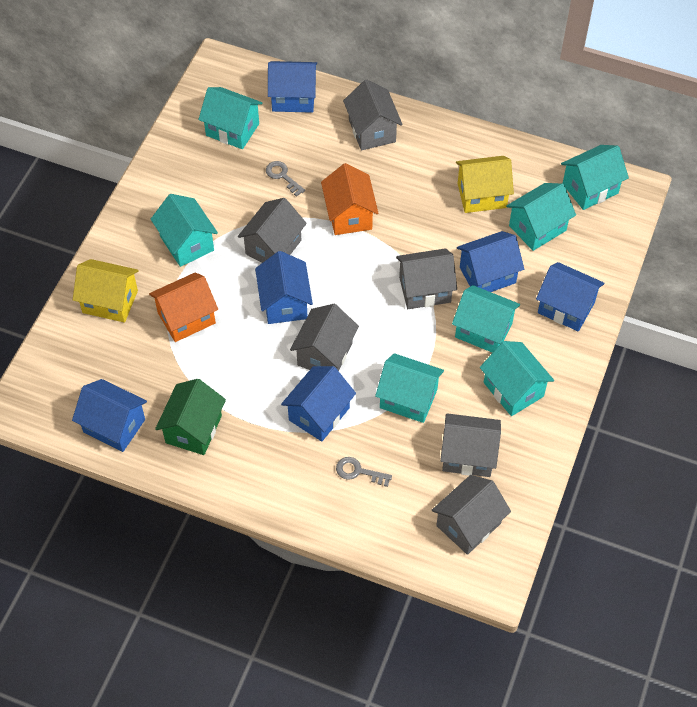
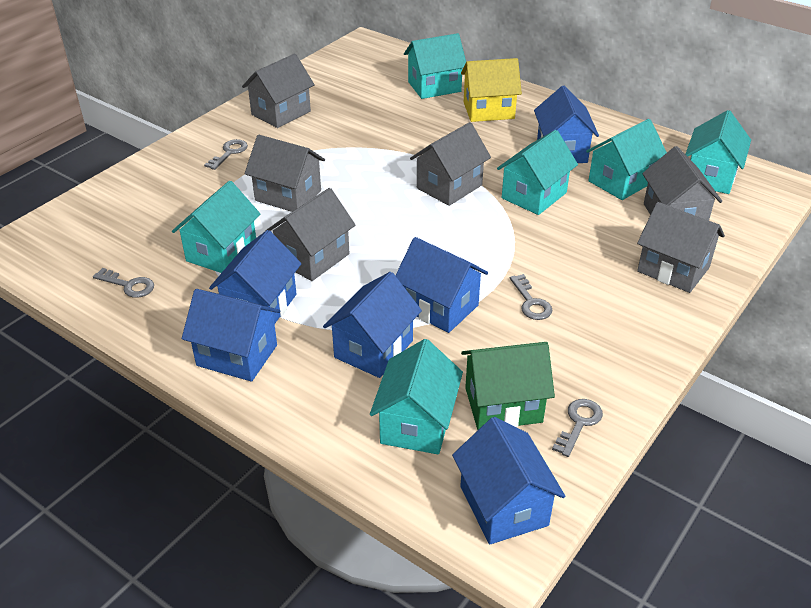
grey key: 2 -> 4
orange house: 2 -> 0
turquoise house: 7 -> 6
yellow house: 2 -> 1

